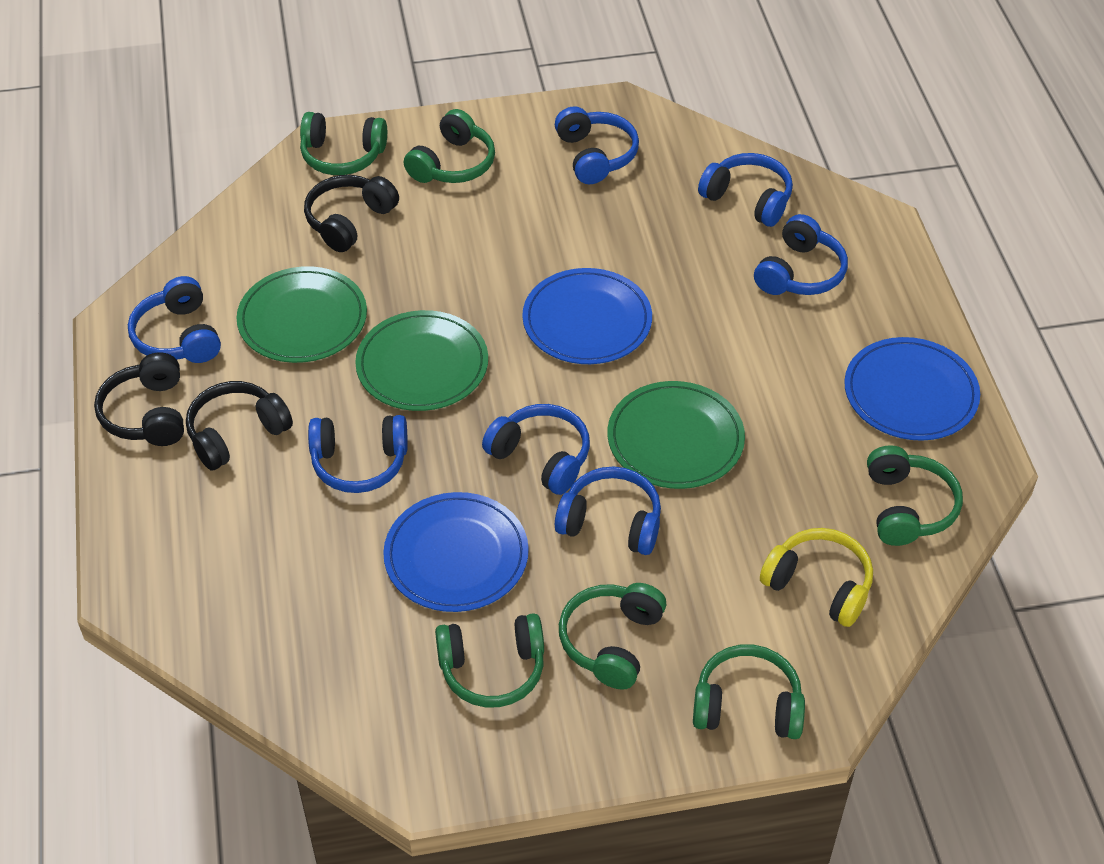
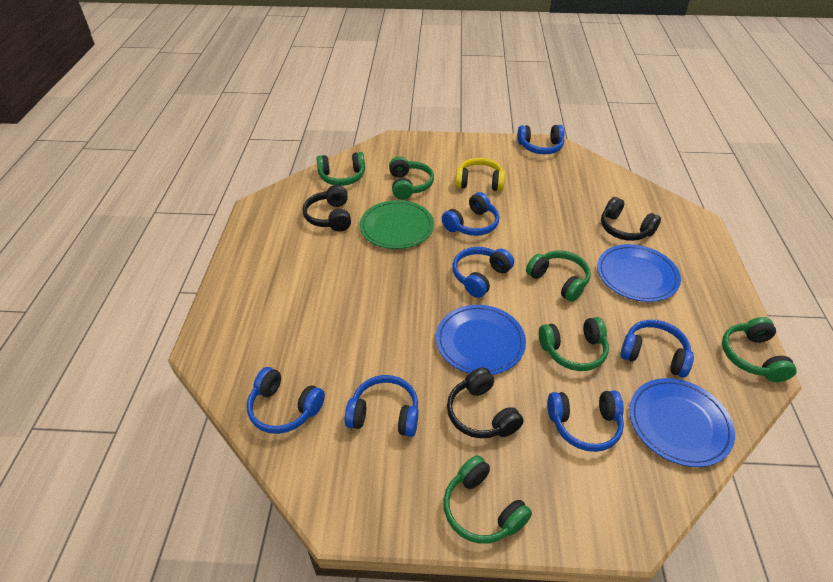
green plate: 3 -> 1

